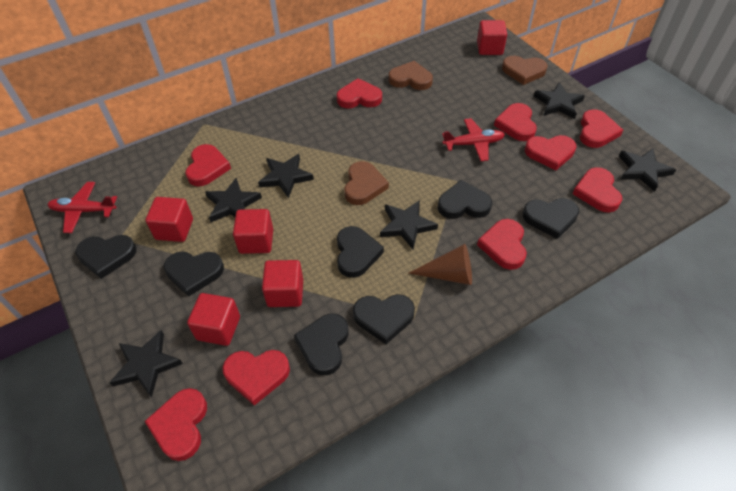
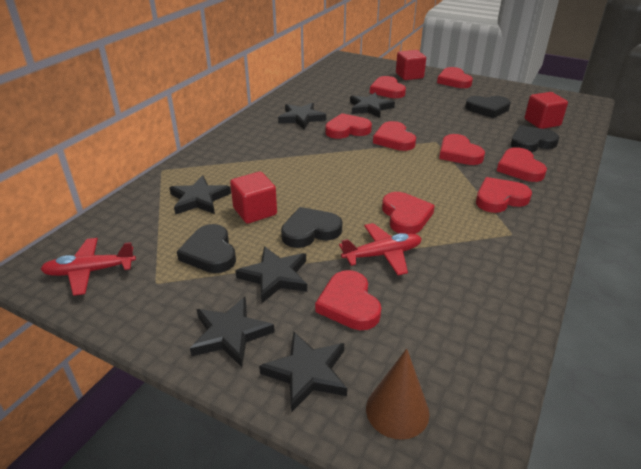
black heart: 7 -> 4
brown heart: 3 -> 0
red cube: 5 -> 3

